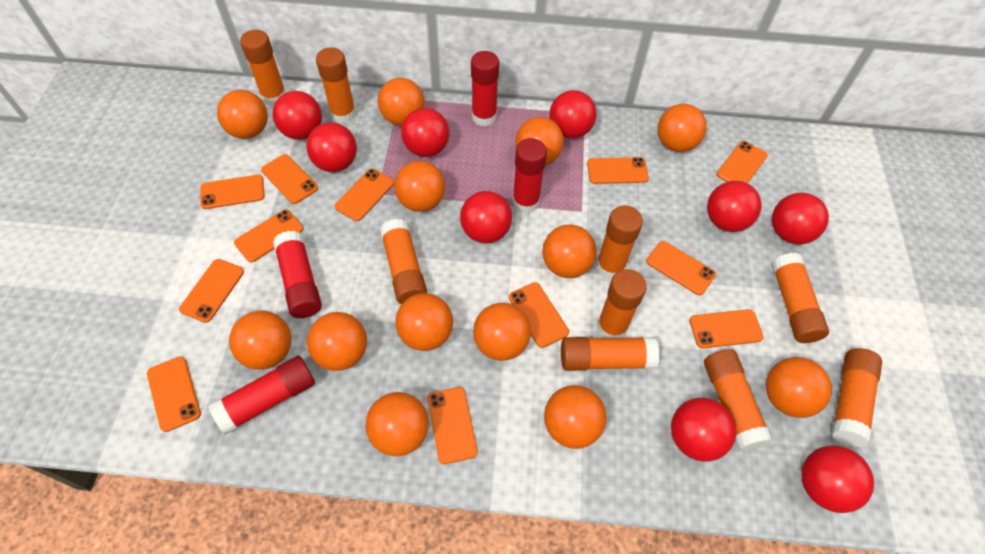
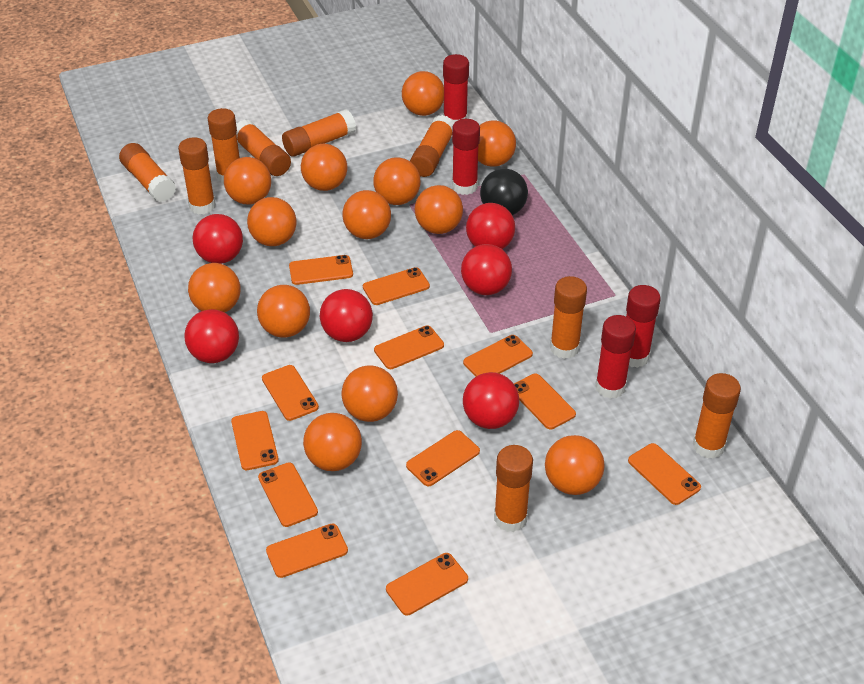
black ball: 0 -> 1
red ball: 9 -> 6

